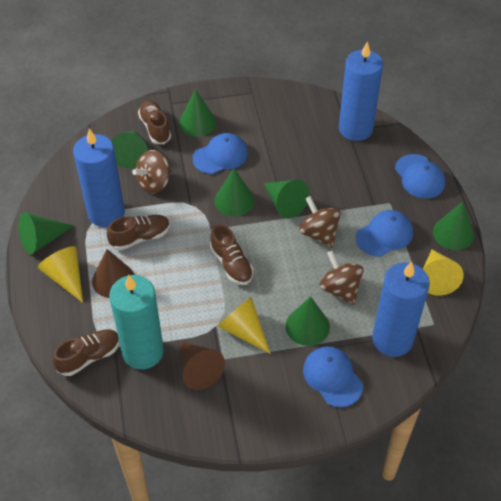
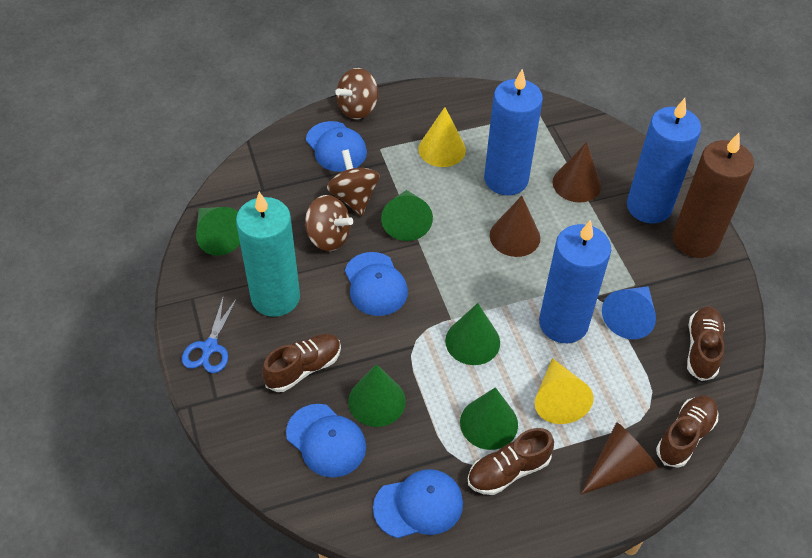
blue cone: 0 -> 1
blue scissors: 0 -> 1
brown candle: 0 -> 1
brown cone: 2 -> 3
green cone: 7 -> 5
yellow cone: 3 -> 2

